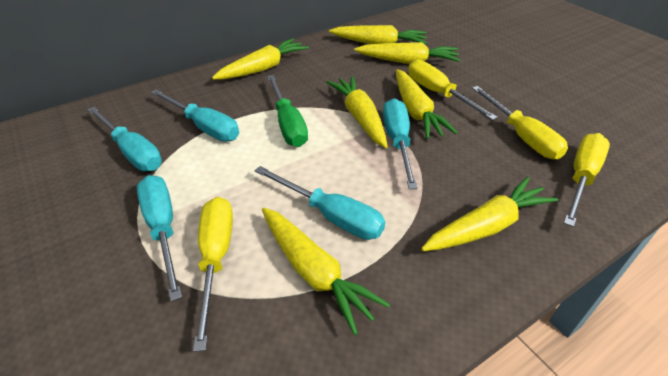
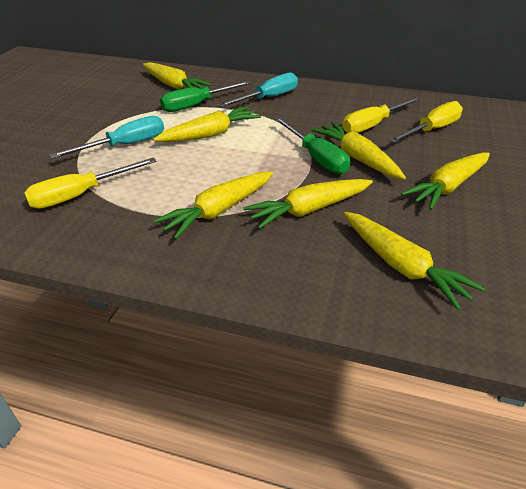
green screwdriver: 1 -> 2
turquoise screwdriver: 5 -> 2
yellow screwdriver: 4 -> 3

